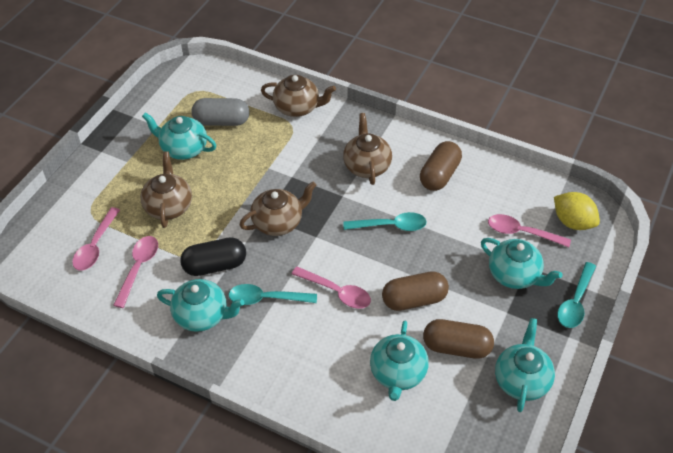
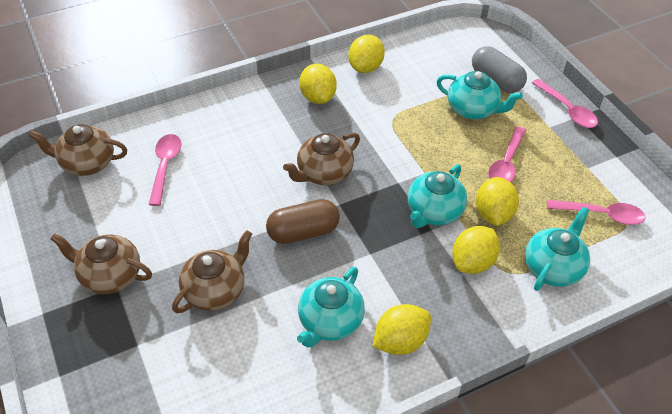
black capsule: 1 -> 0
brown capsule: 3 -> 1
turquoise spoon: 3 -> 0
turquoise teapot: 5 -> 4
yellow lemon: 1 -> 5

